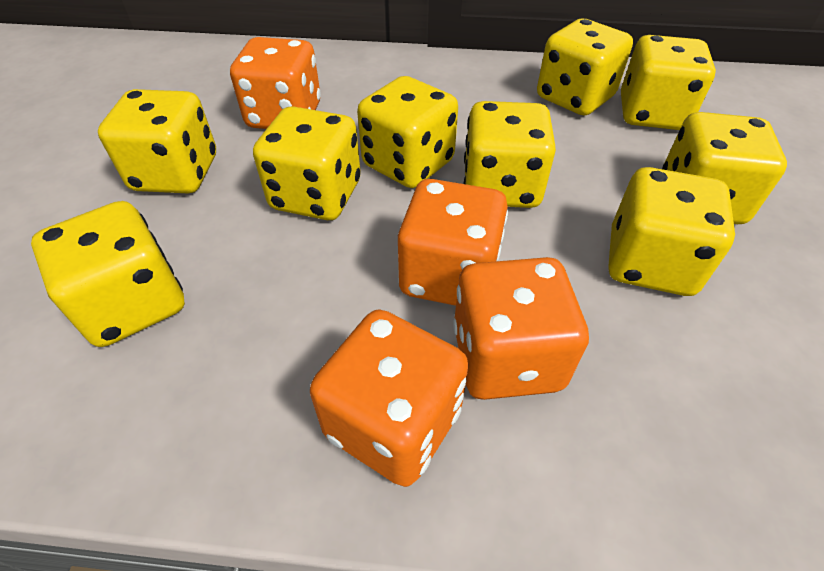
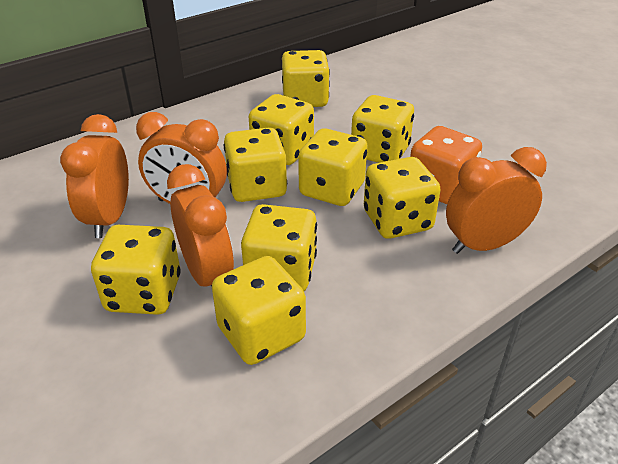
orange clock: 0 -> 4
orange dice: 4 -> 1

